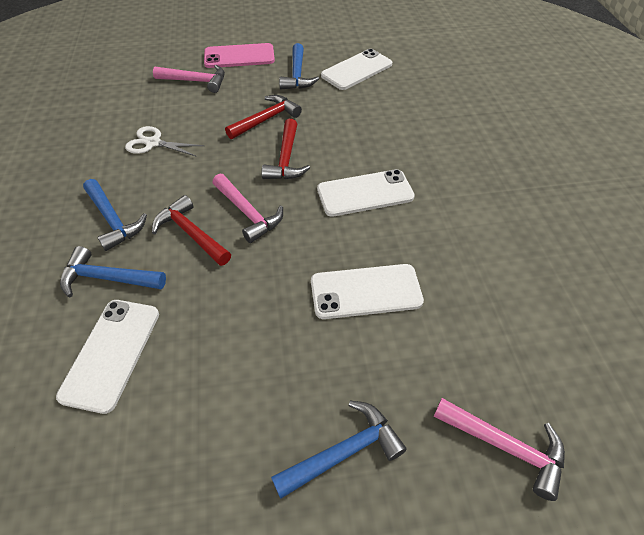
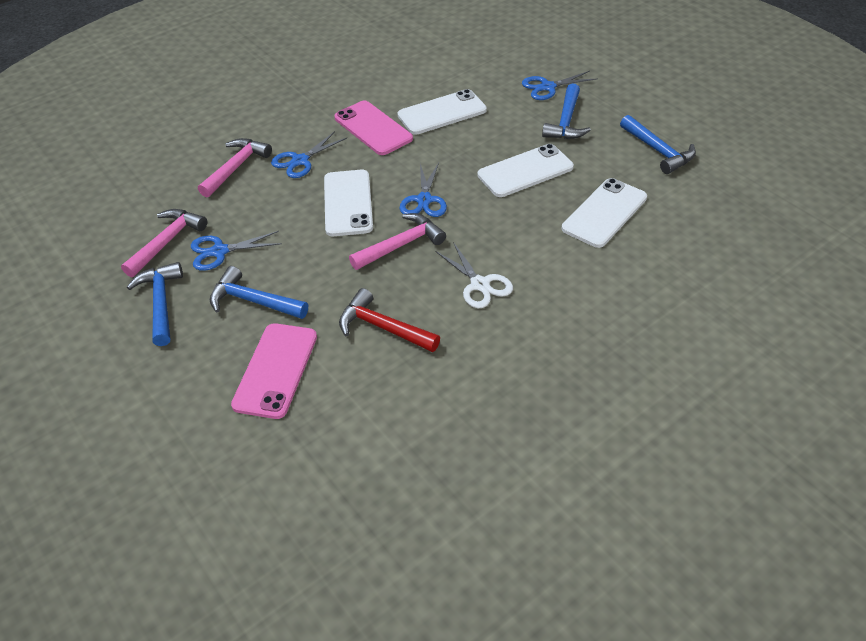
blue scissors: 0 -> 4
pink phone: 1 -> 2
red hammer: 3 -> 1

